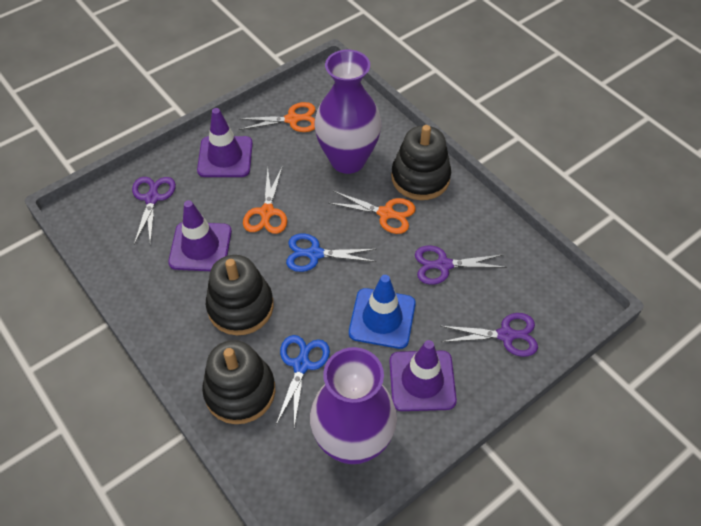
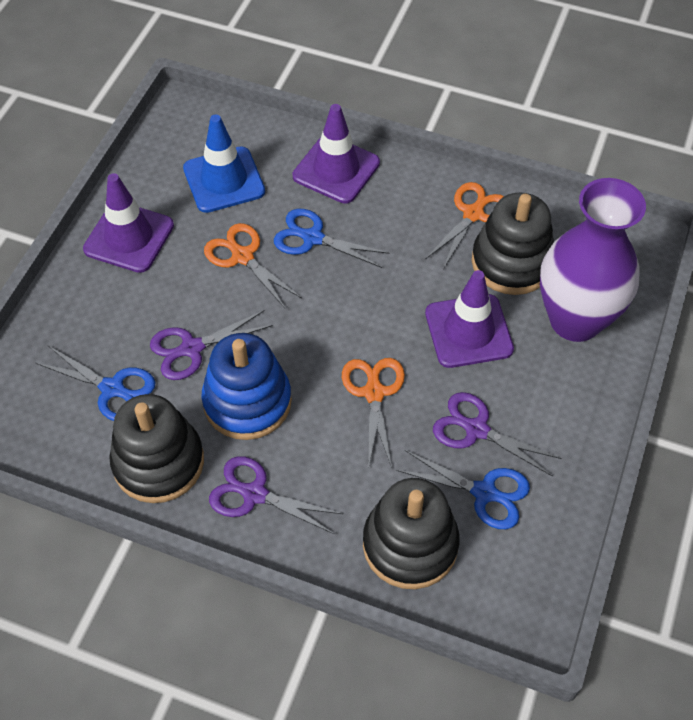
blue scissors: 2 -> 3
blue stacking toy: 0 -> 1
purple vase: 2 -> 1

